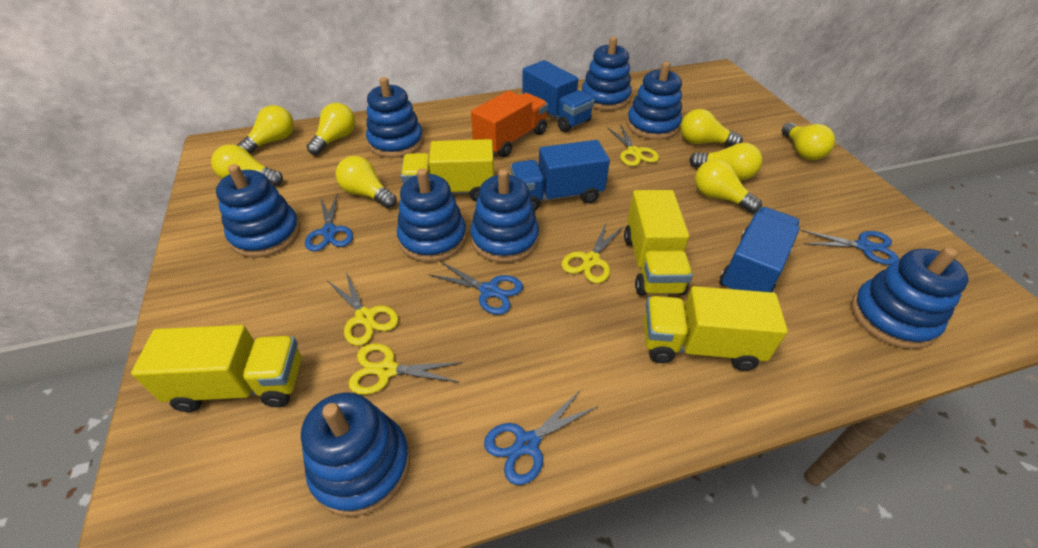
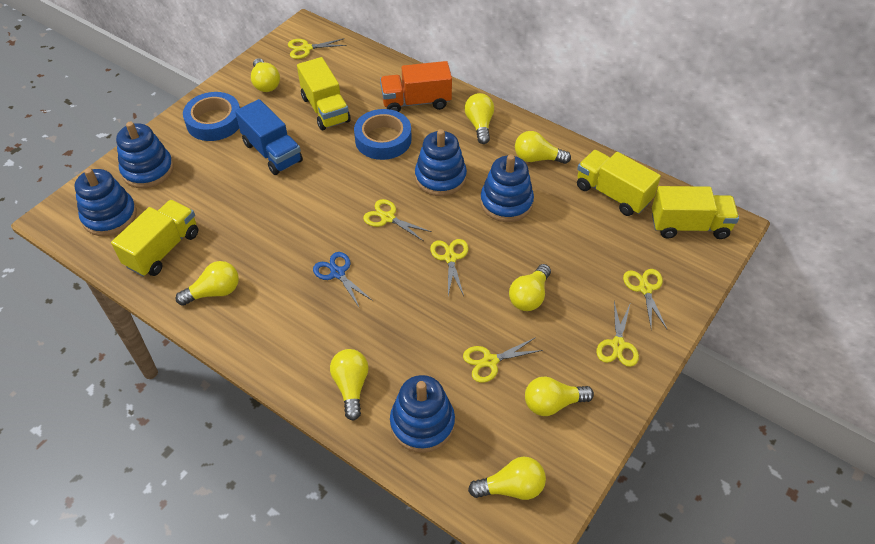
blue scissors: 4 -> 1
blue stacking toy: 8 -> 5
blue tape: 0 -> 2
blue truck: 3 -> 1
yellow scissors: 4 -> 6

